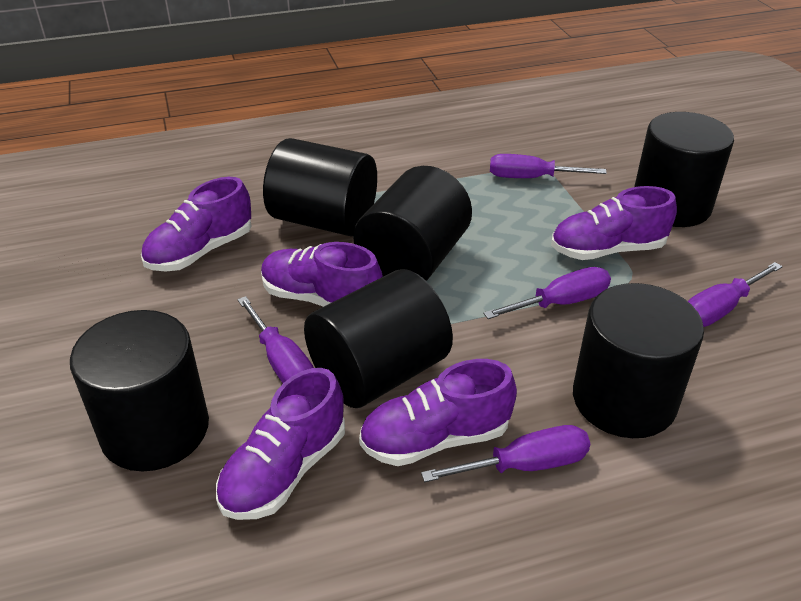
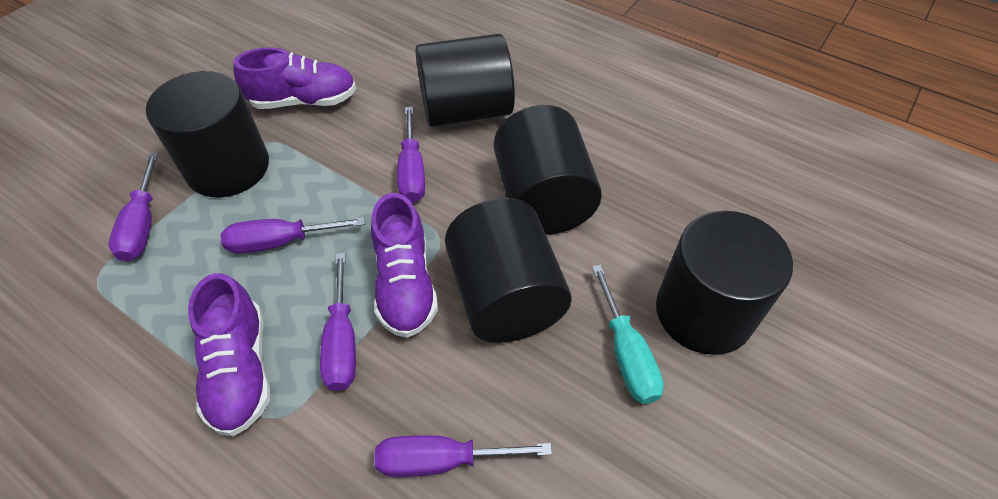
black cylinder: 6 -> 5
purple shoe: 5 -> 3
turquoise screwdriver: 0 -> 1

